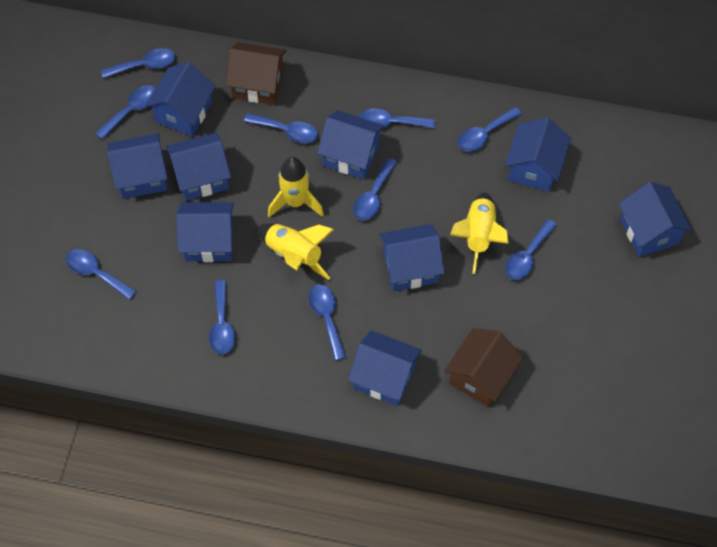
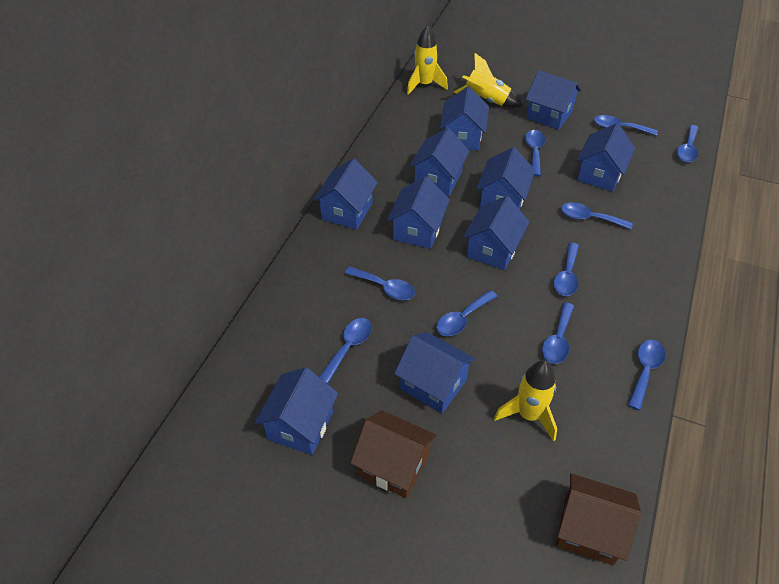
blue house: 9 -> 10

